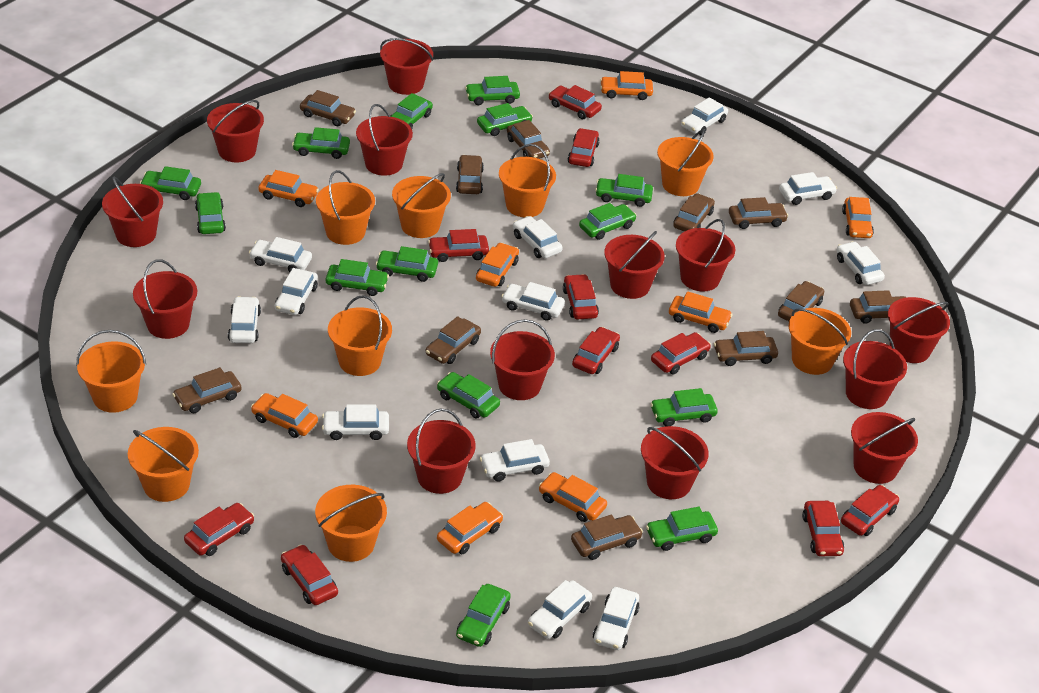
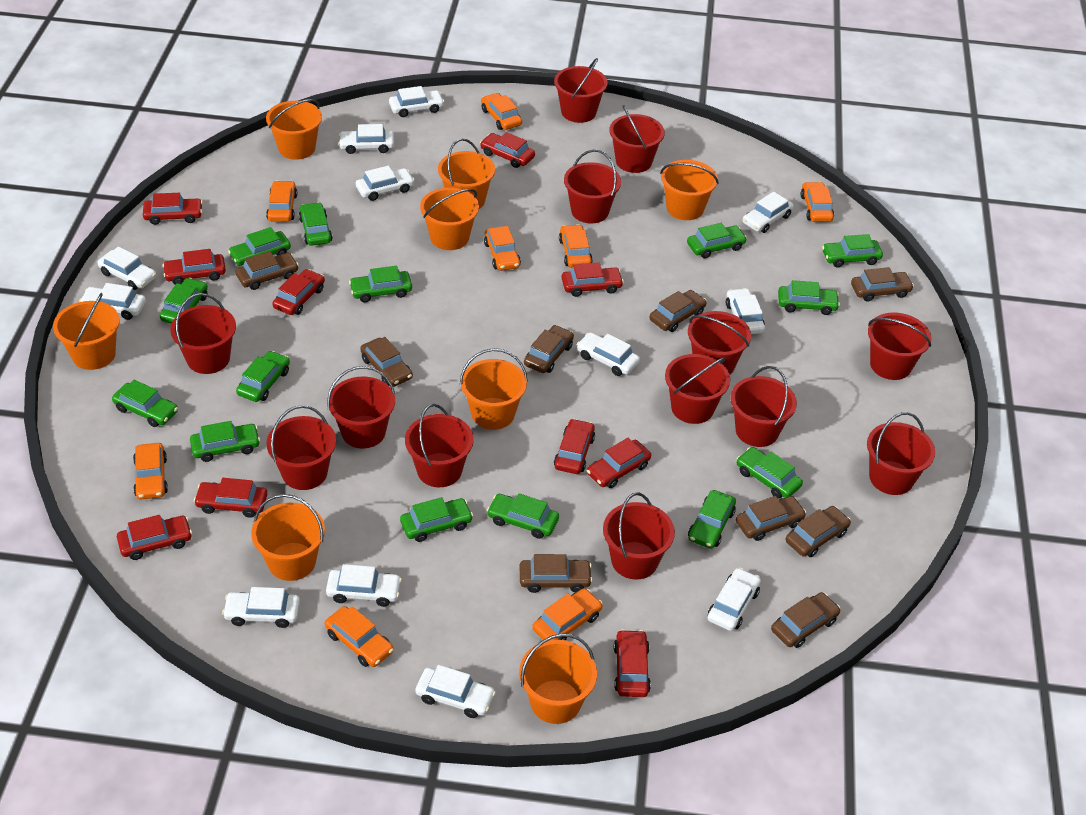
brown car: 11 -> 9
orange bucket: 9 -> 8

